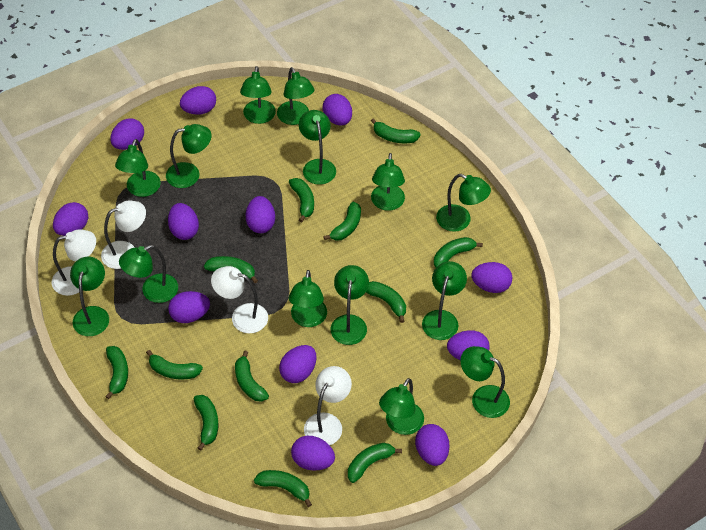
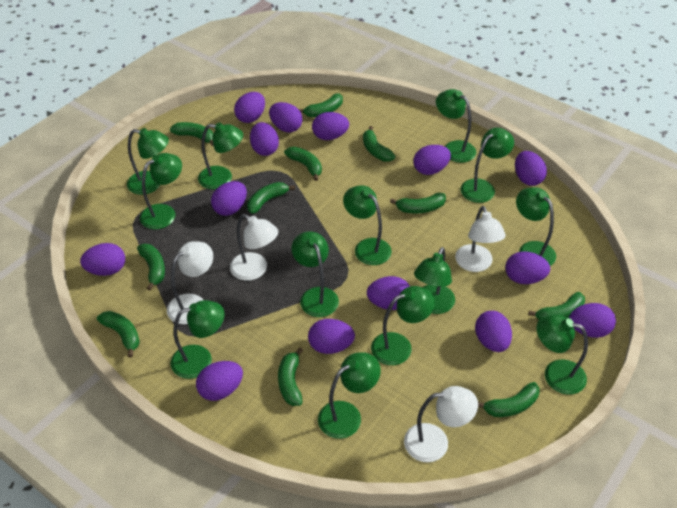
green banana: 12 -> 11
green lamp: 14 -> 13
purple egg: 12 -> 14

